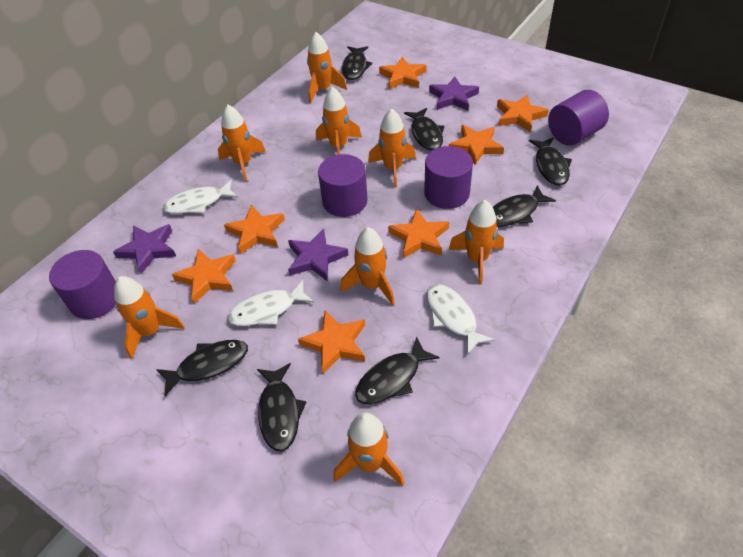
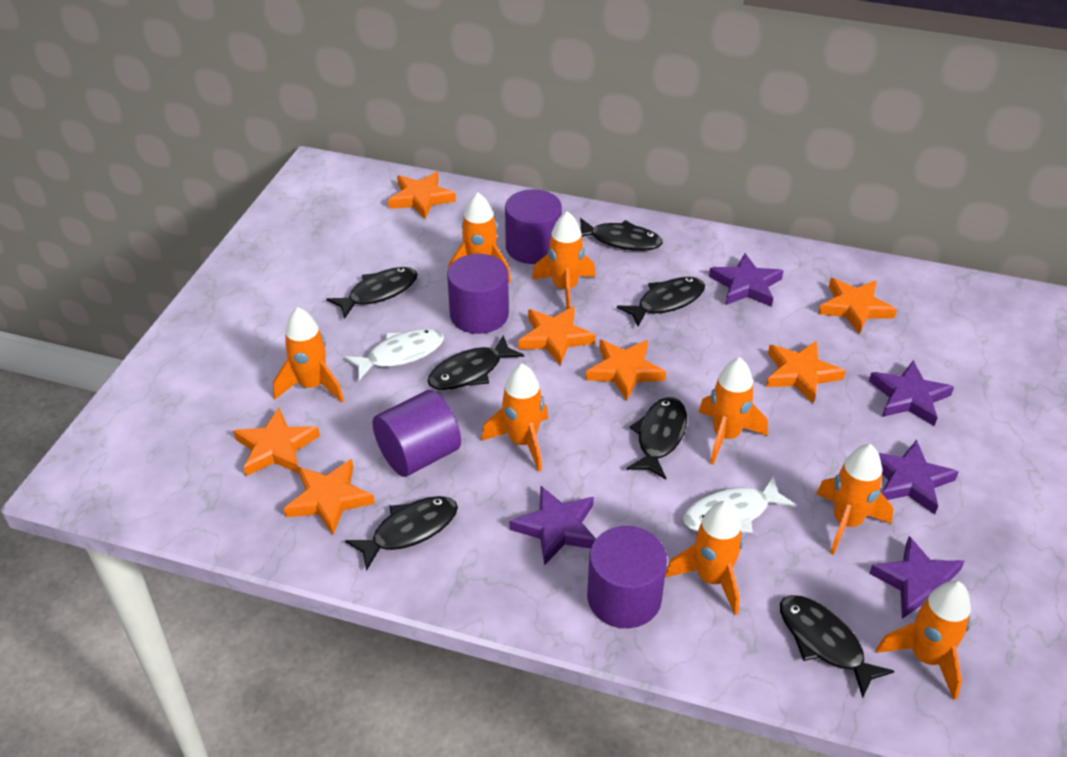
purple star: 3 -> 5
white fish: 3 -> 2

